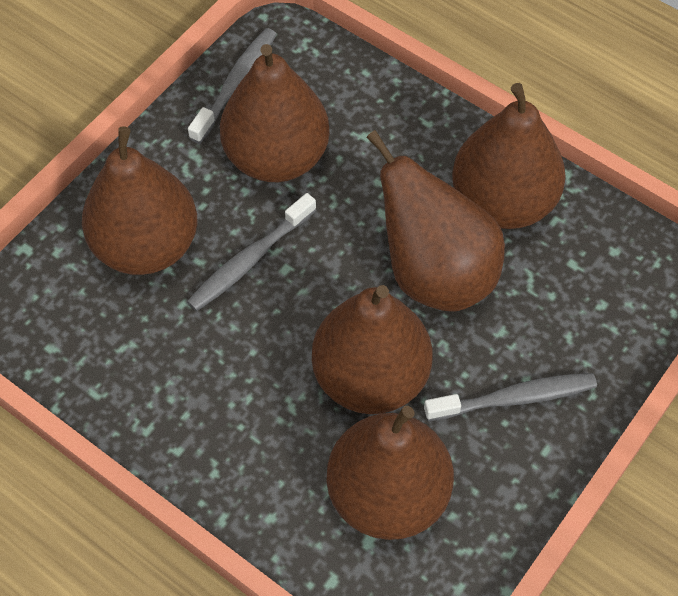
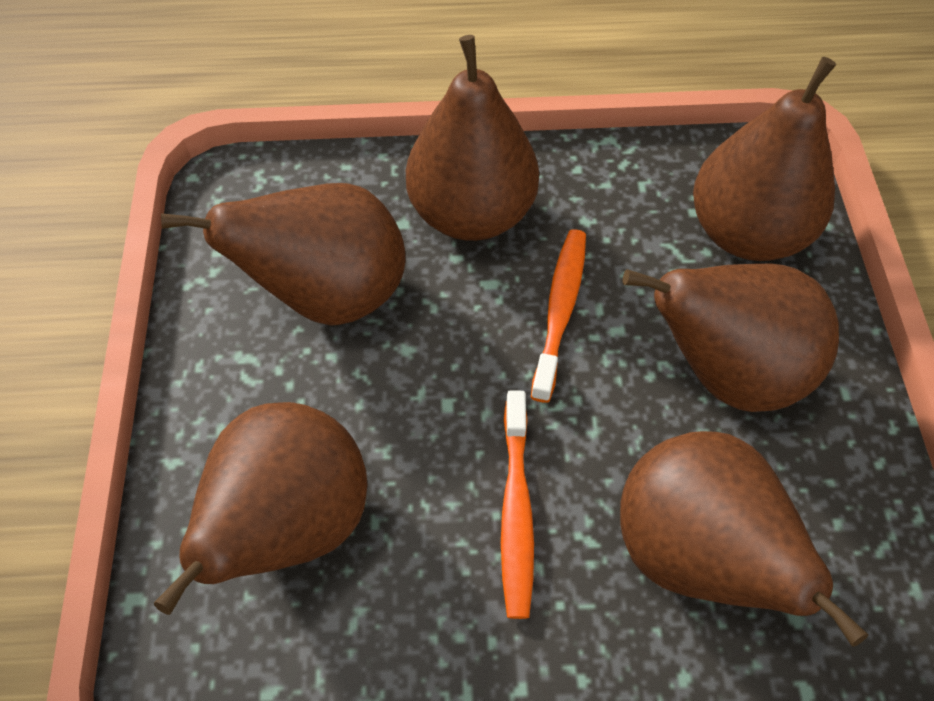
grey toothbrush: 3 -> 0
orange toothbrush: 0 -> 2

